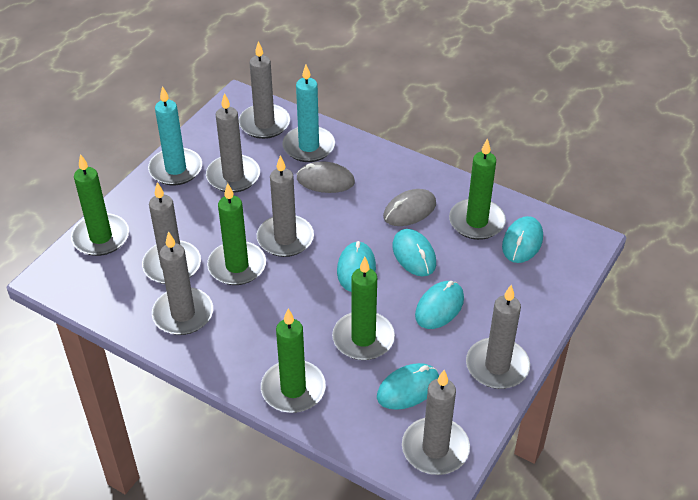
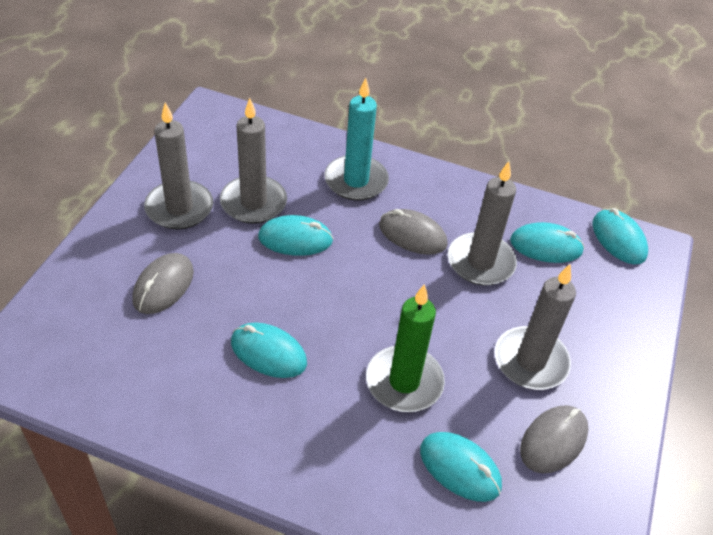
green candle: 5 -> 1
grey candle: 7 -> 4
grey mouse: 2 -> 3
turquoise candle: 2 -> 1

